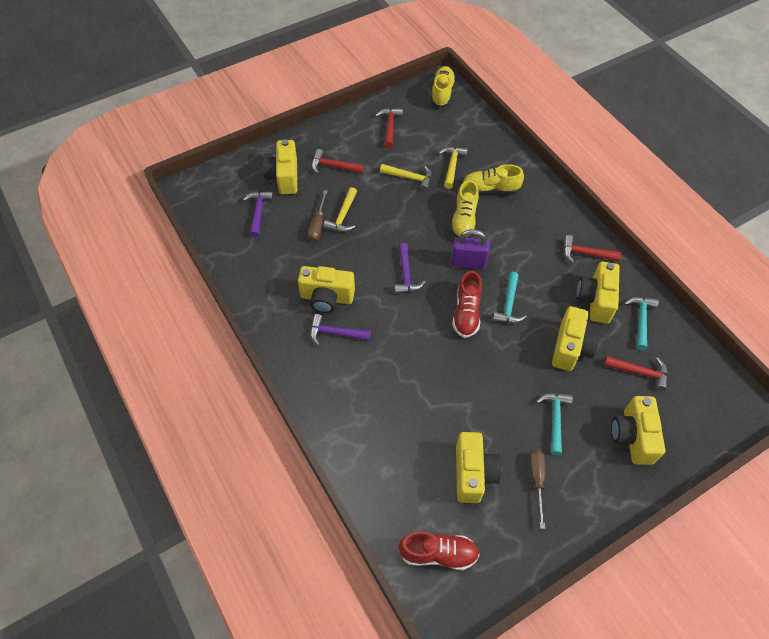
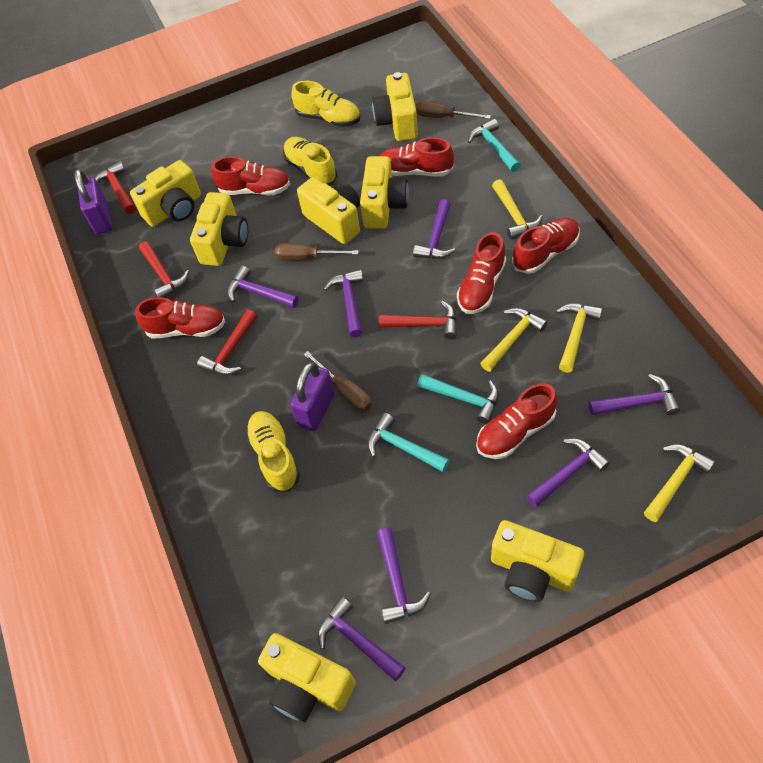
brown screwdriver: 2 -> 3
purple hammer: 3 -> 7
purple padlock: 1 -> 2
red shoe: 2 -> 6
yellow camera: 6 -> 7
yellow hammer: 3 -> 4

